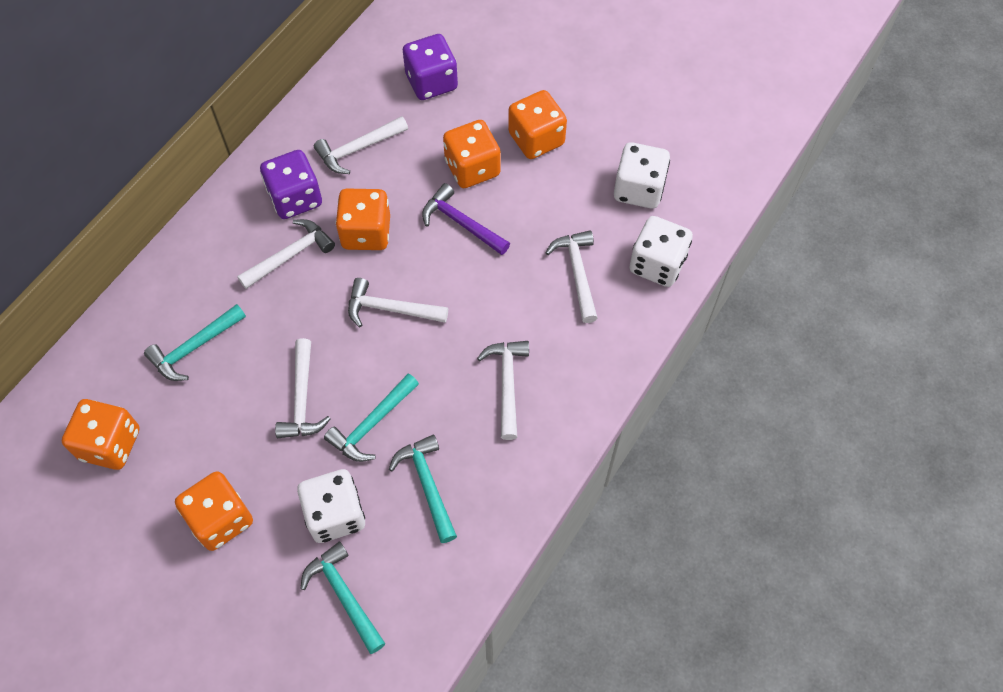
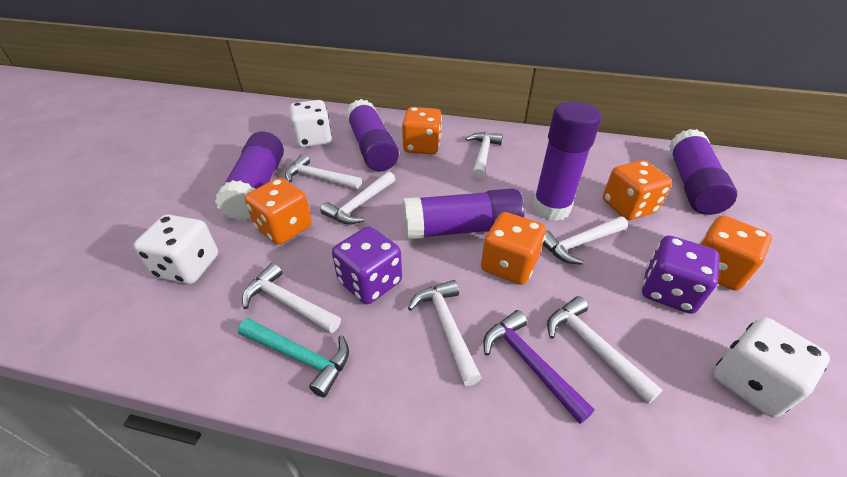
purple glue stick: 0 -> 5
turquoise hammer: 4 -> 1
white hammer: 6 -> 7

